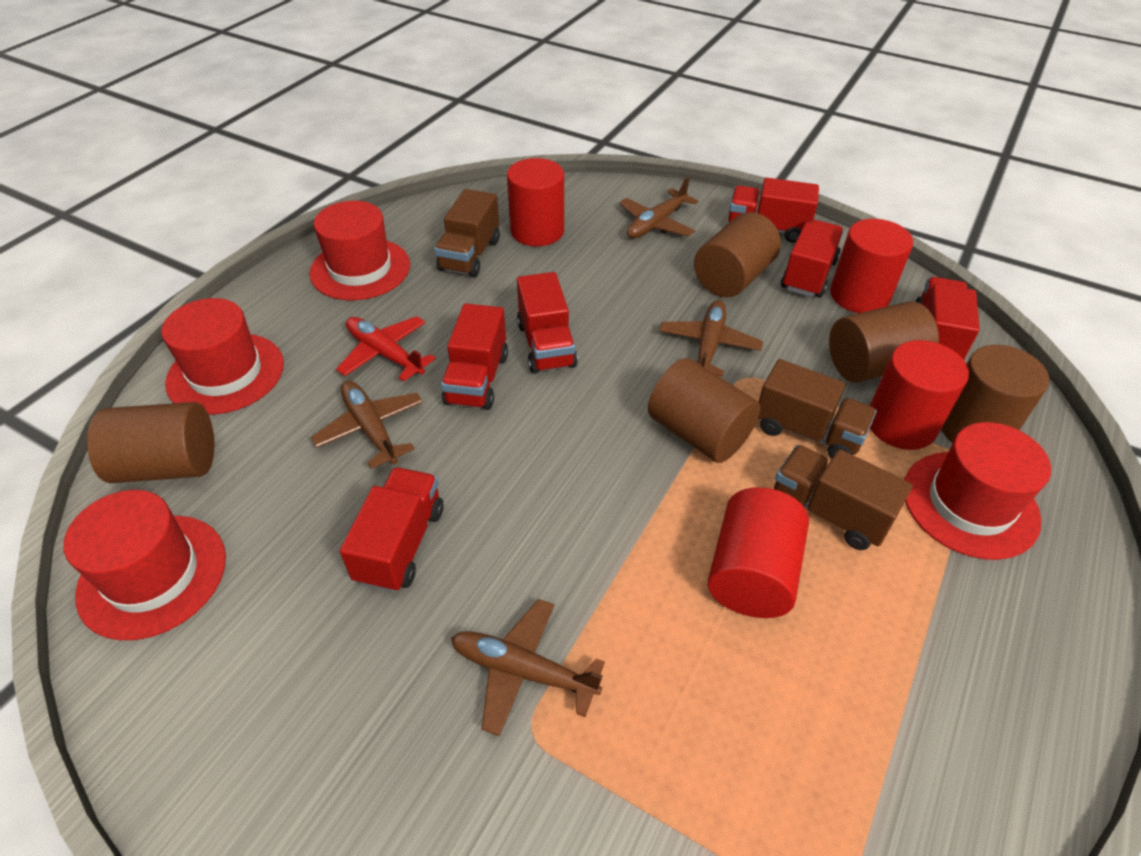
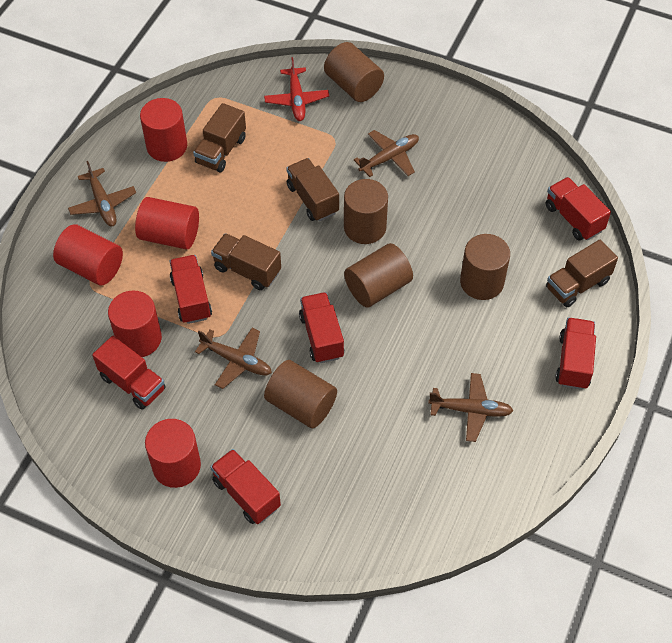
brown truck: 3 -> 4
red cylinder: 4 -> 5
red hat: 4 -> 0

